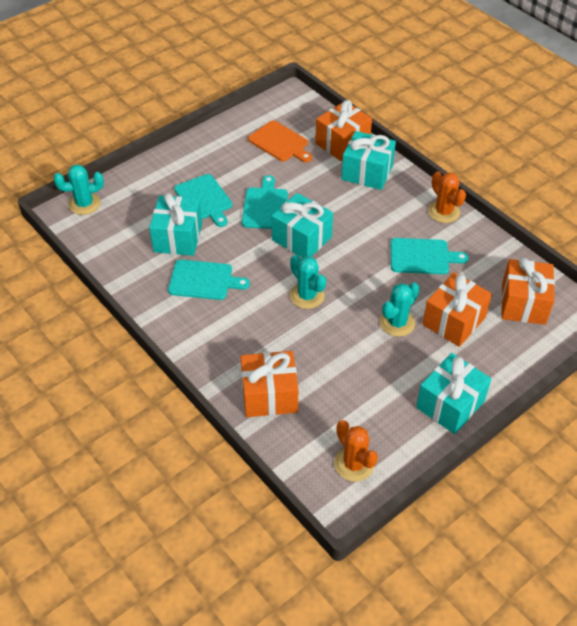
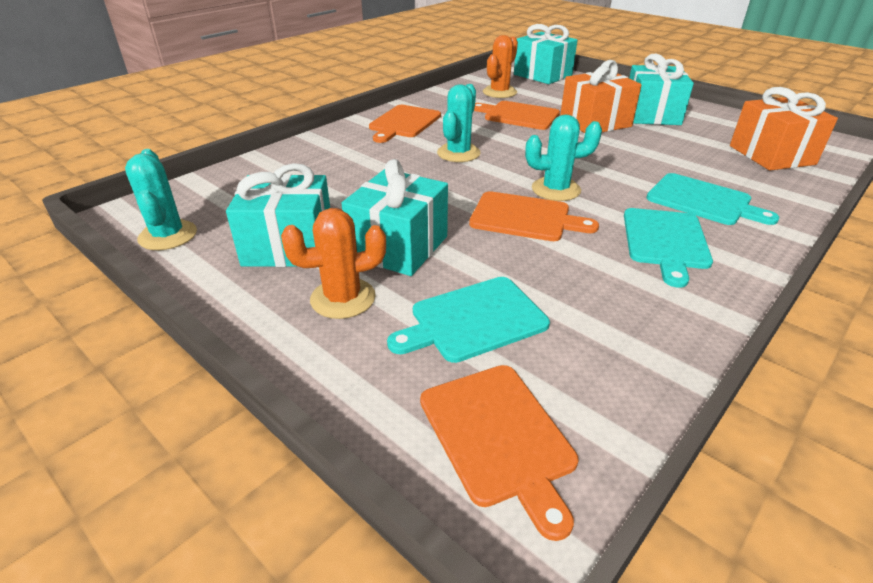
orange cutting board: 1 -> 4
orange gift: 4 -> 2
turquoise cutting board: 4 -> 3

